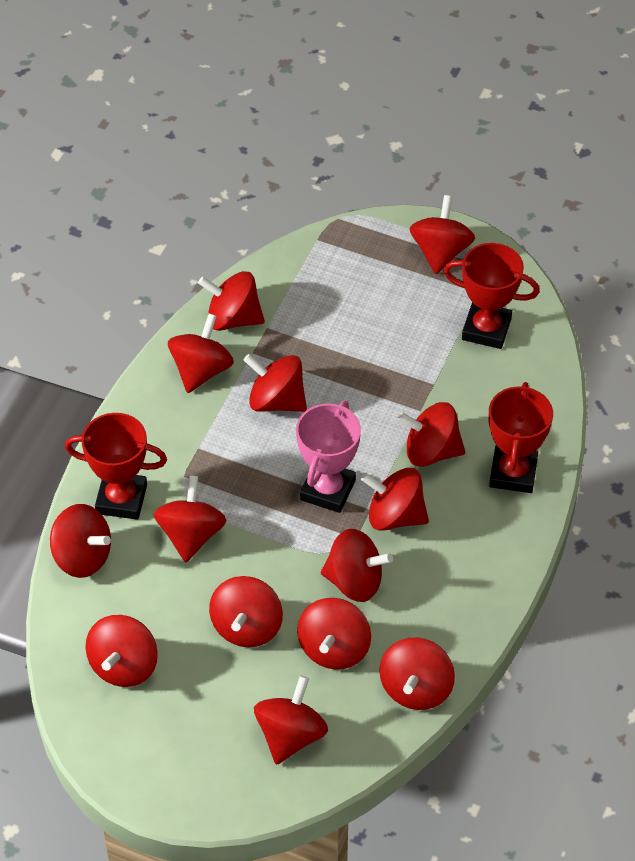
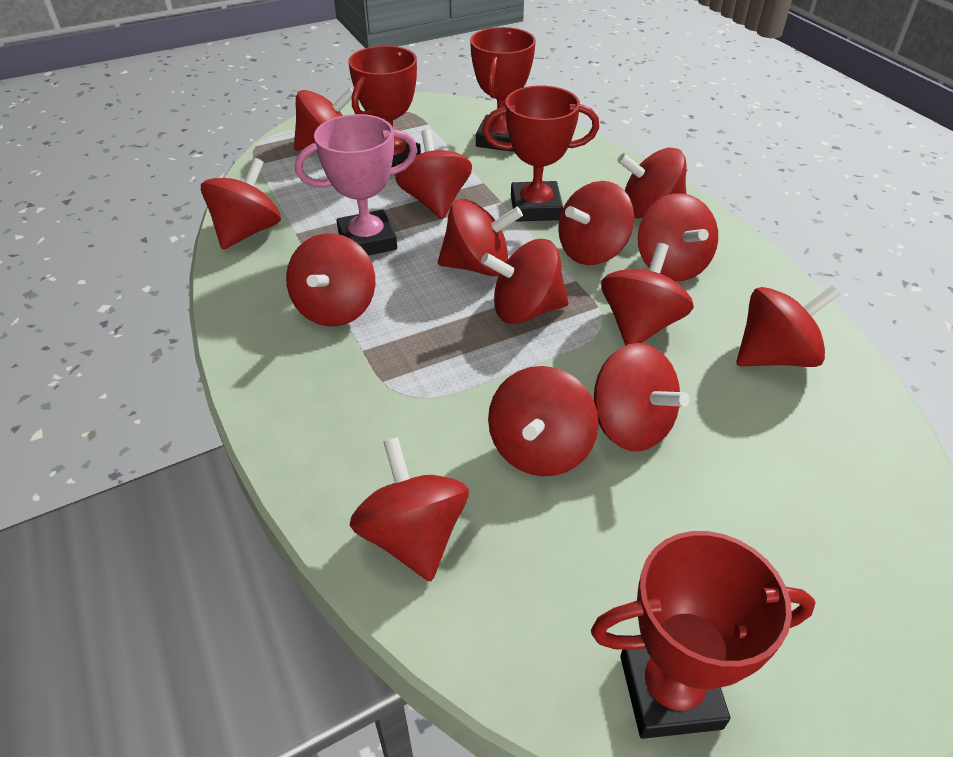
red trophy: 3 -> 4

